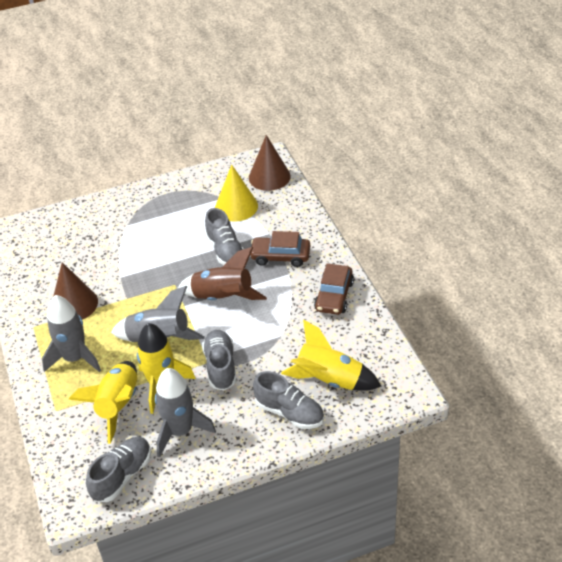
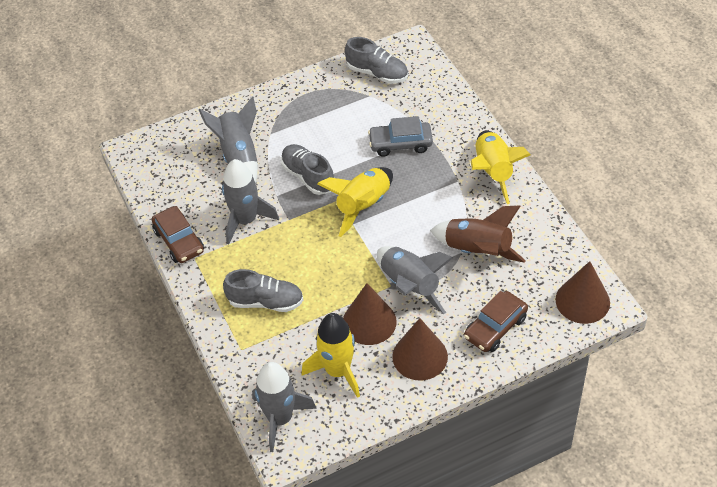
brown cone: 2 -> 3
grey car: 0 -> 1
grey rocket: 3 -> 4
grey shoe: 4 -> 3
yellow cone: 1 -> 0

